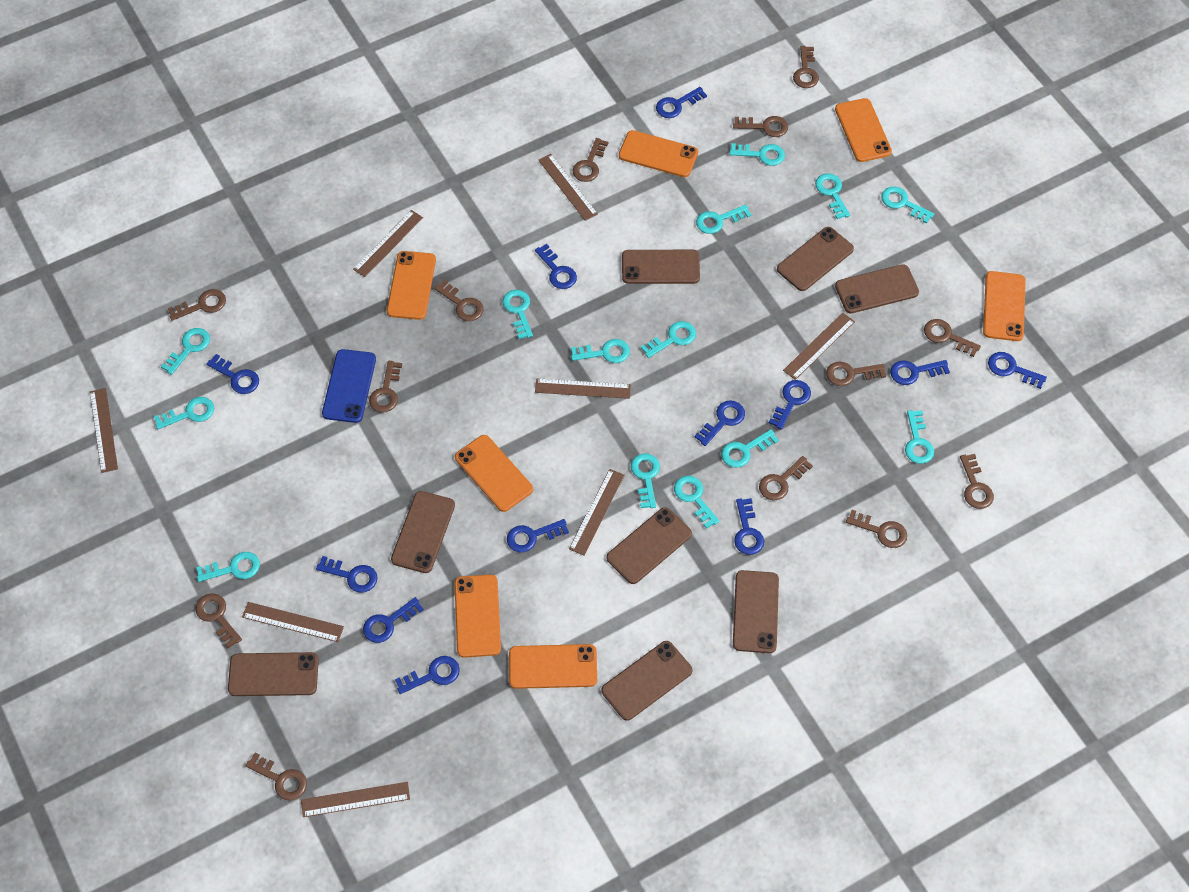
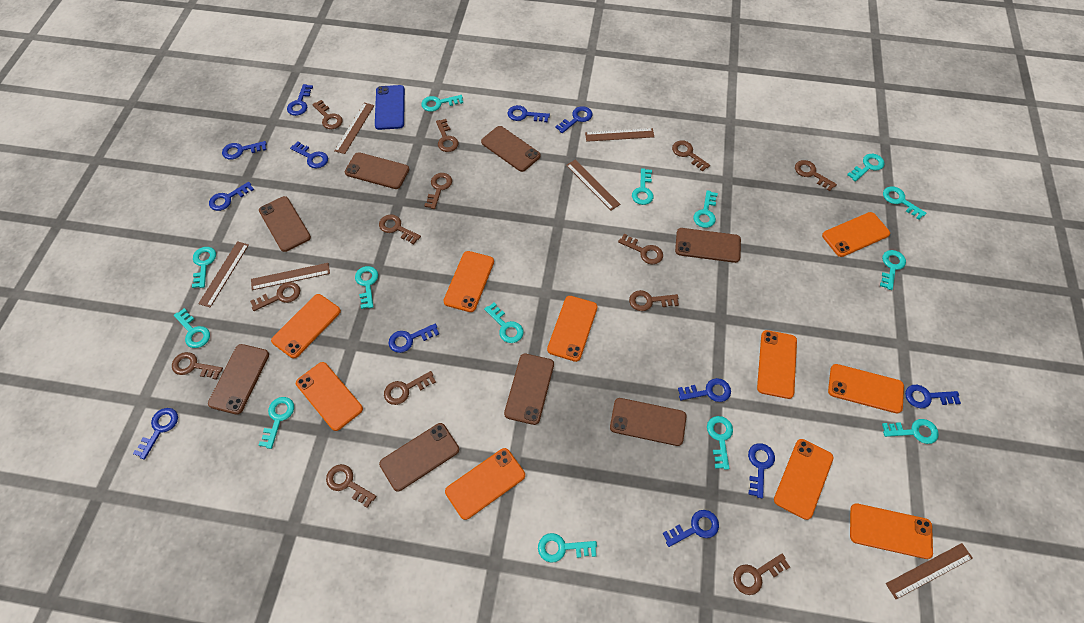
brown ruler: 8 -> 6
orange phone: 7 -> 10

